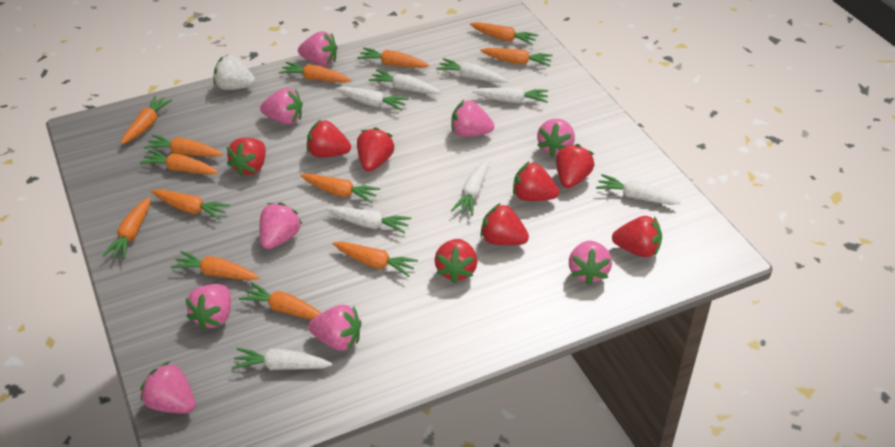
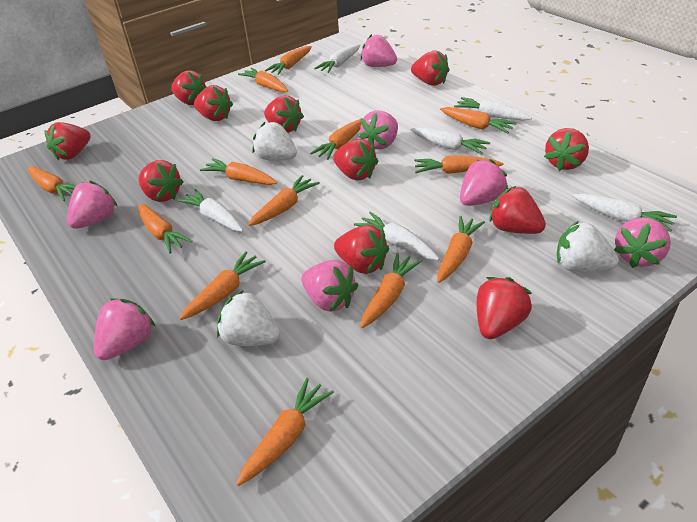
pink strawberry: 9 -> 7
red strawberry: 8 -> 11
white carrot: 8 -> 6
white strawberry: 1 -> 3

